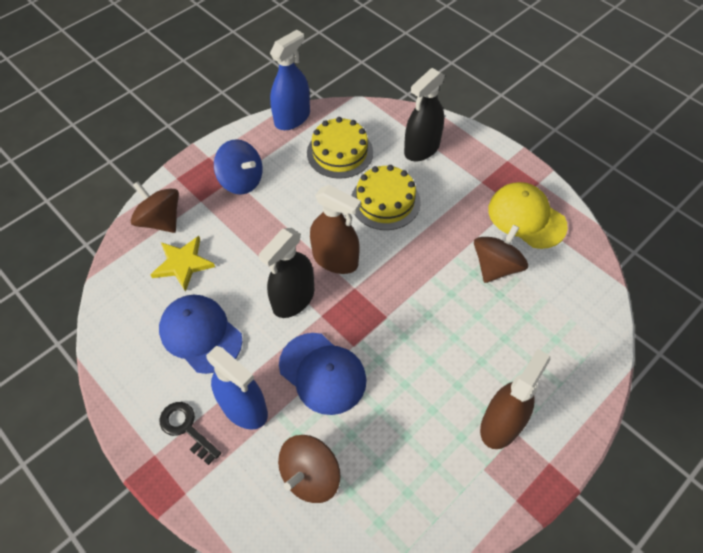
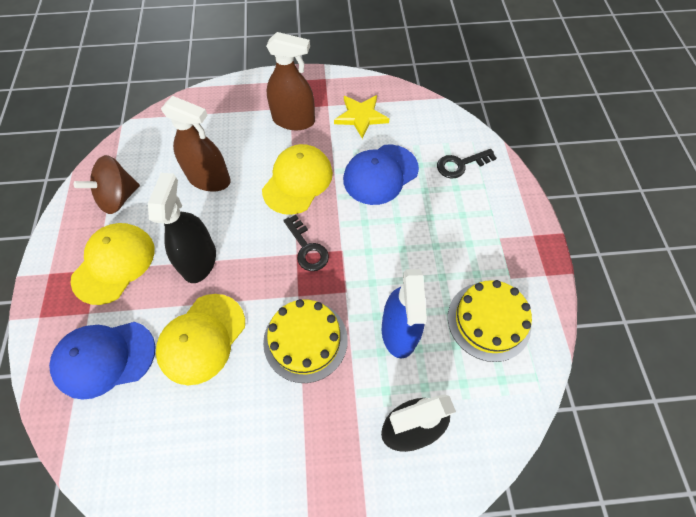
black key: 1 -> 2
blue spinning top: 1 -> 0
blue spray bottle: 2 -> 1
brown spinning top: 3 -> 1
yellow cap: 1 -> 3

